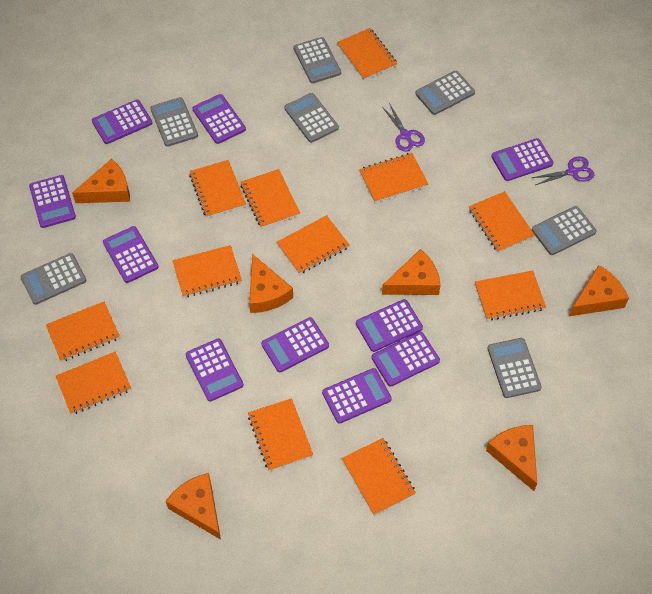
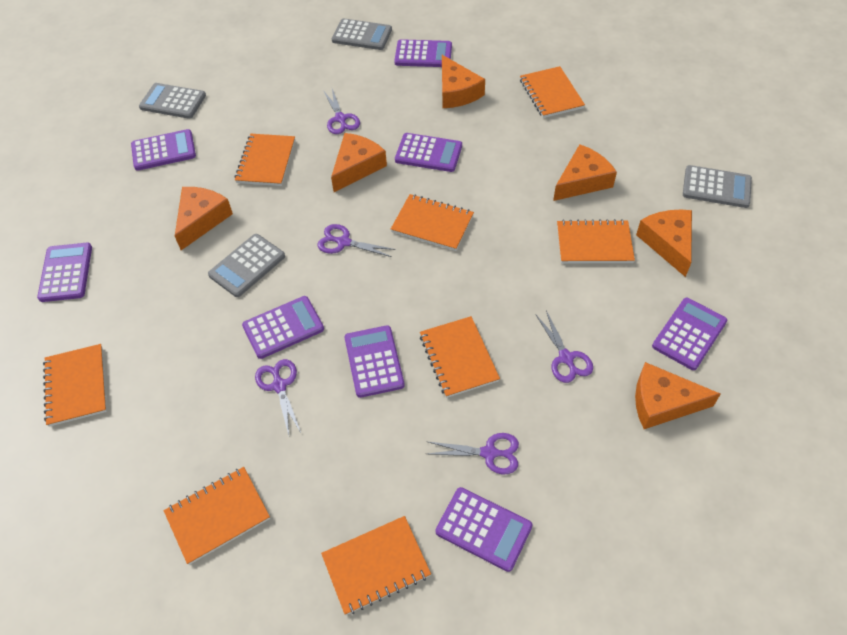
grey calculator: 7 -> 4
orange notebook: 12 -> 8
purple calculator: 10 -> 8
purple scissors: 2 -> 5

